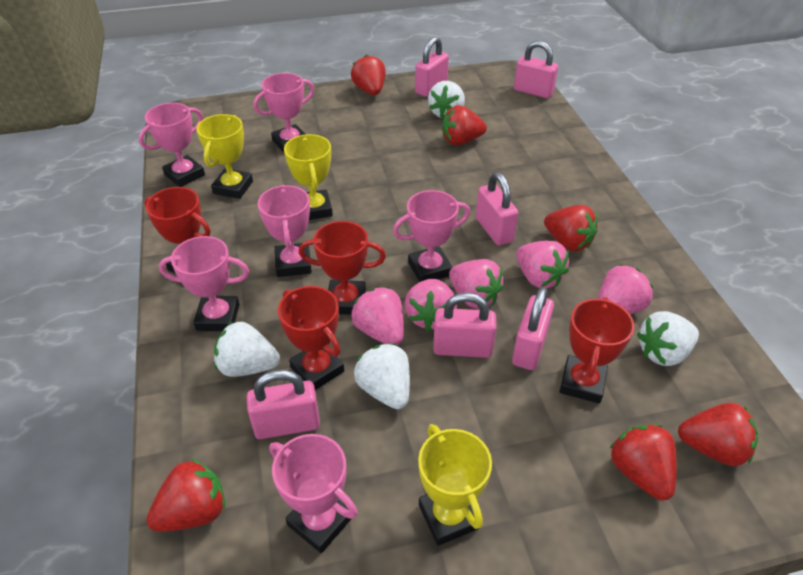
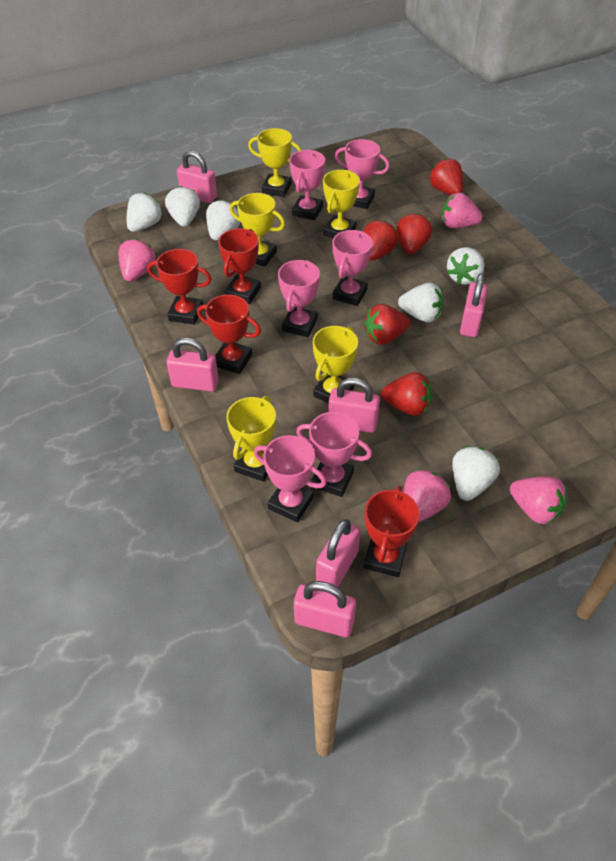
pink strawberry: 5 -> 4
red strawberry: 6 -> 5
white strawberry: 4 -> 6
yellow trophy: 3 -> 5

